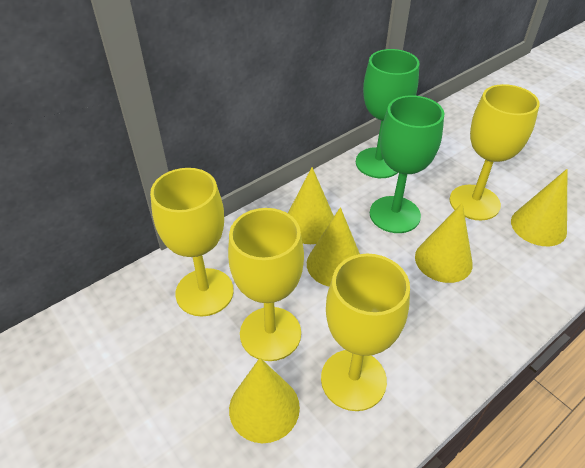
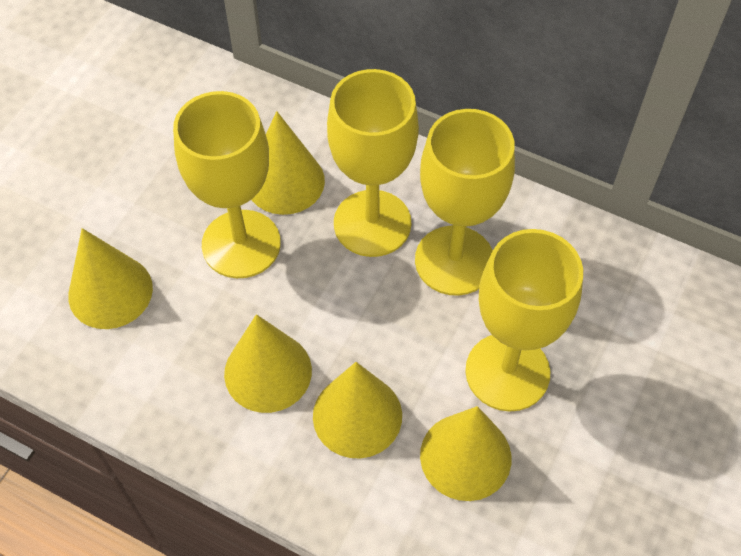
green goblet: 2 -> 0

